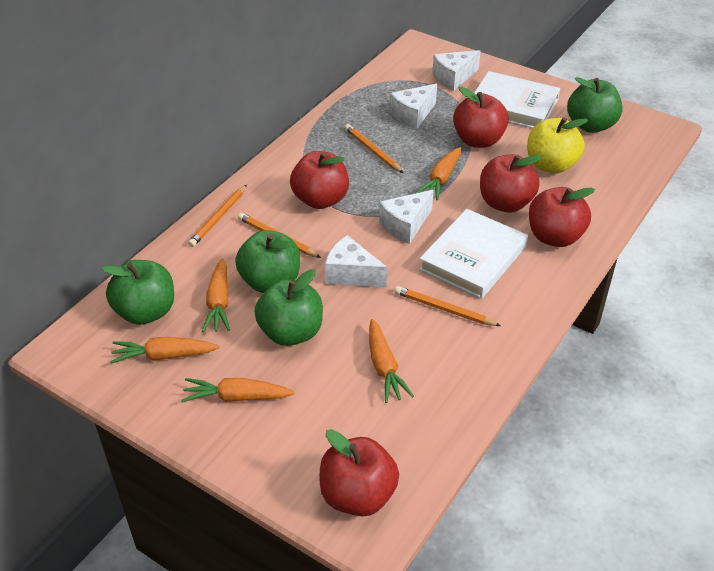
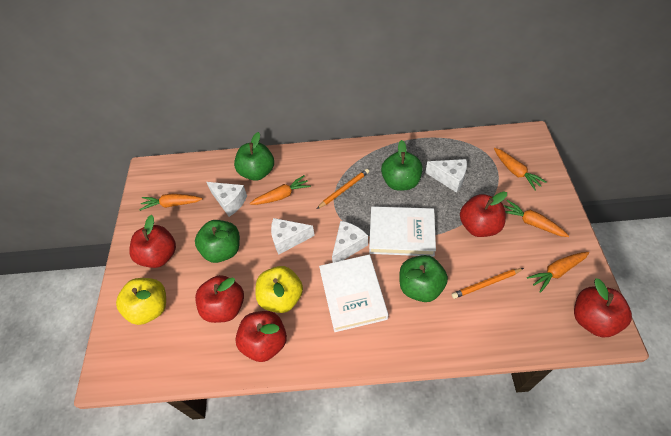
orange pencil: 4 -> 2
yellow apple: 1 -> 2

